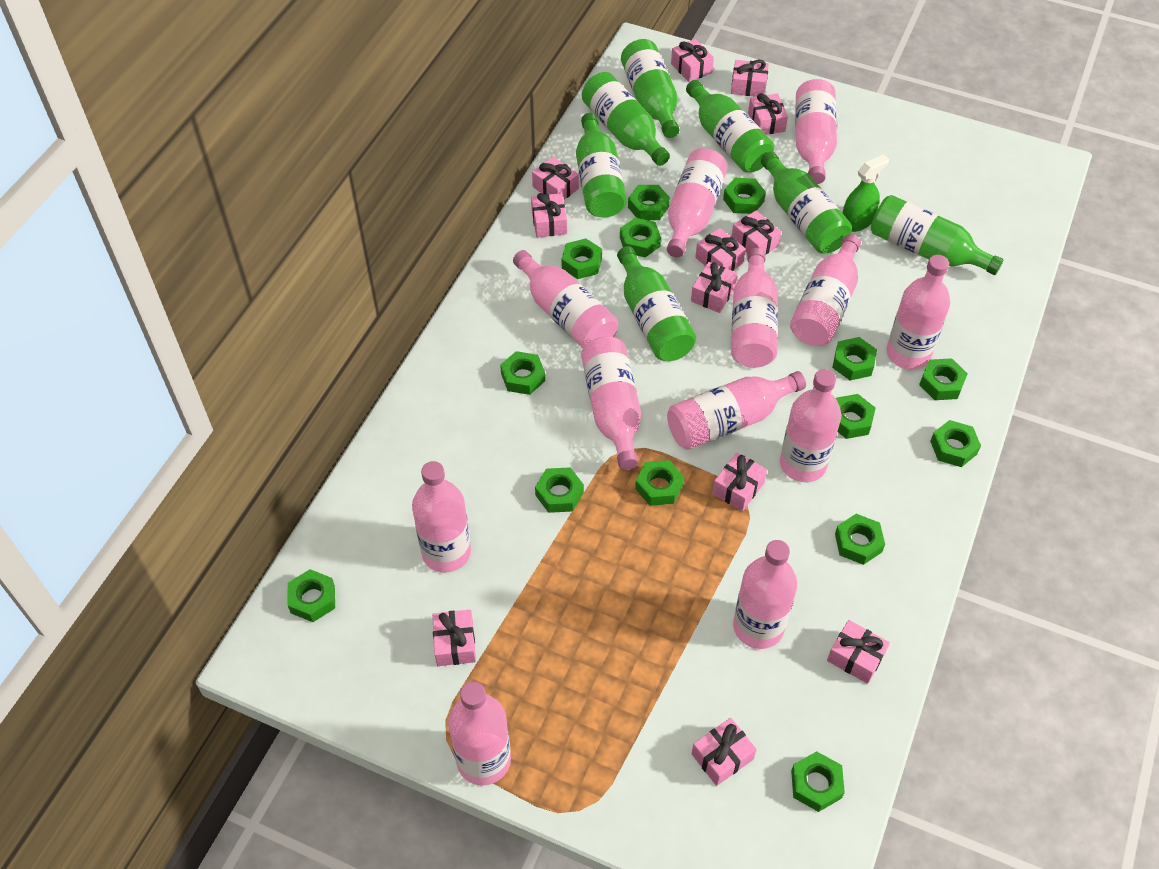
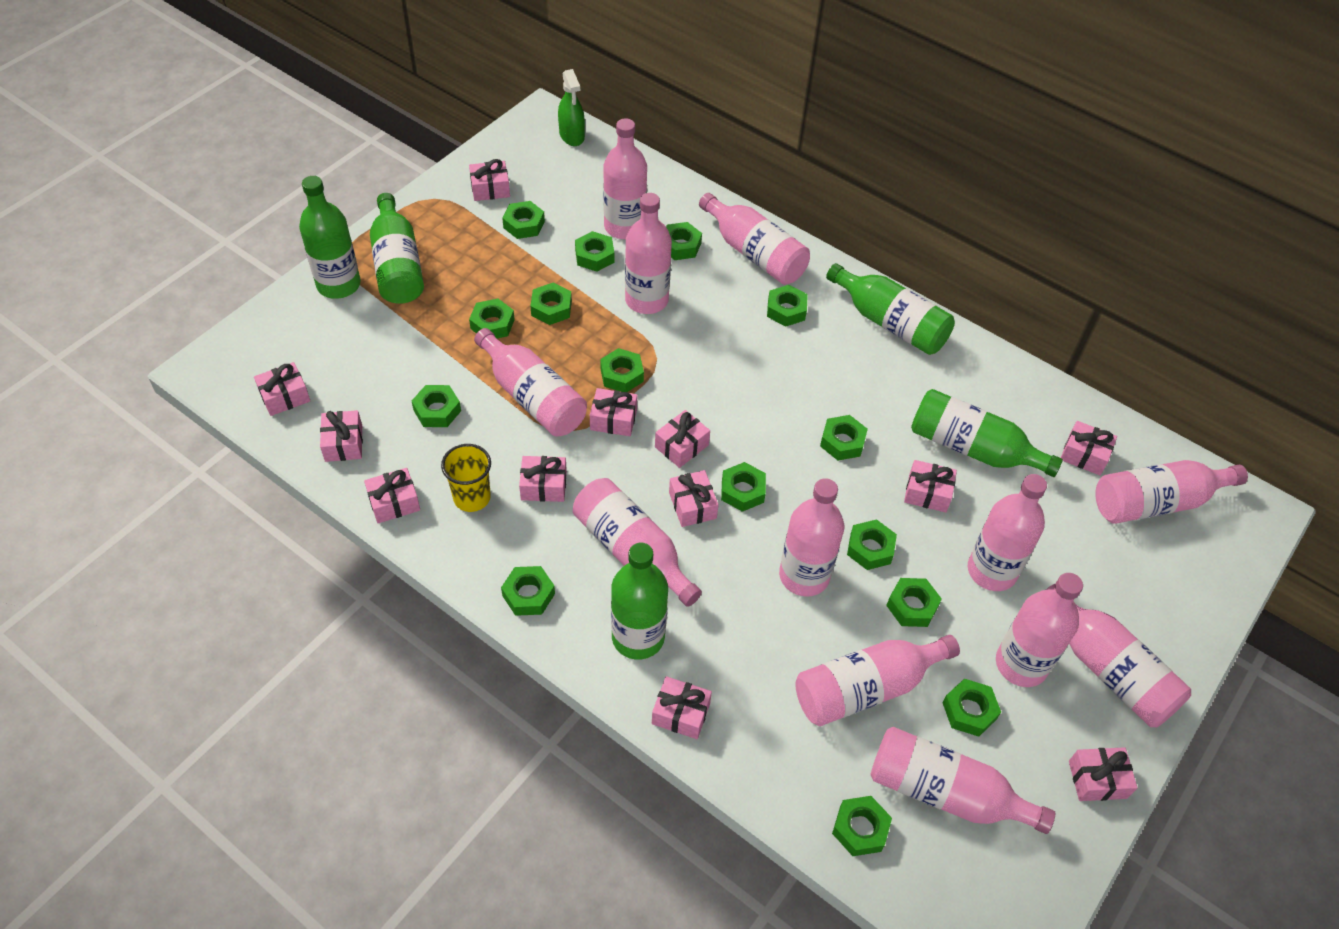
green bottle: 7 -> 5
green nut: 14 -> 15
yellow cup: 0 -> 1

